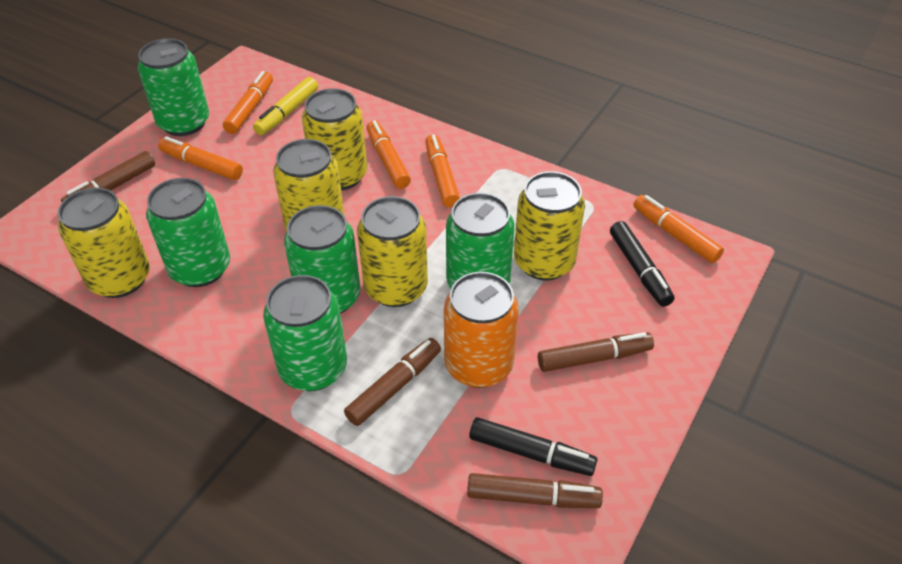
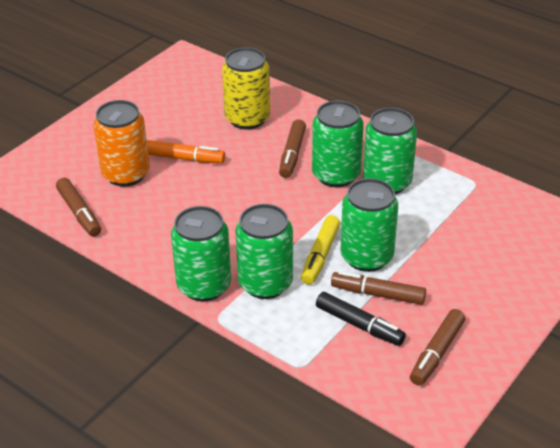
black marker: 2 -> 1
orange marker: 5 -> 1
yellow can: 5 -> 1

